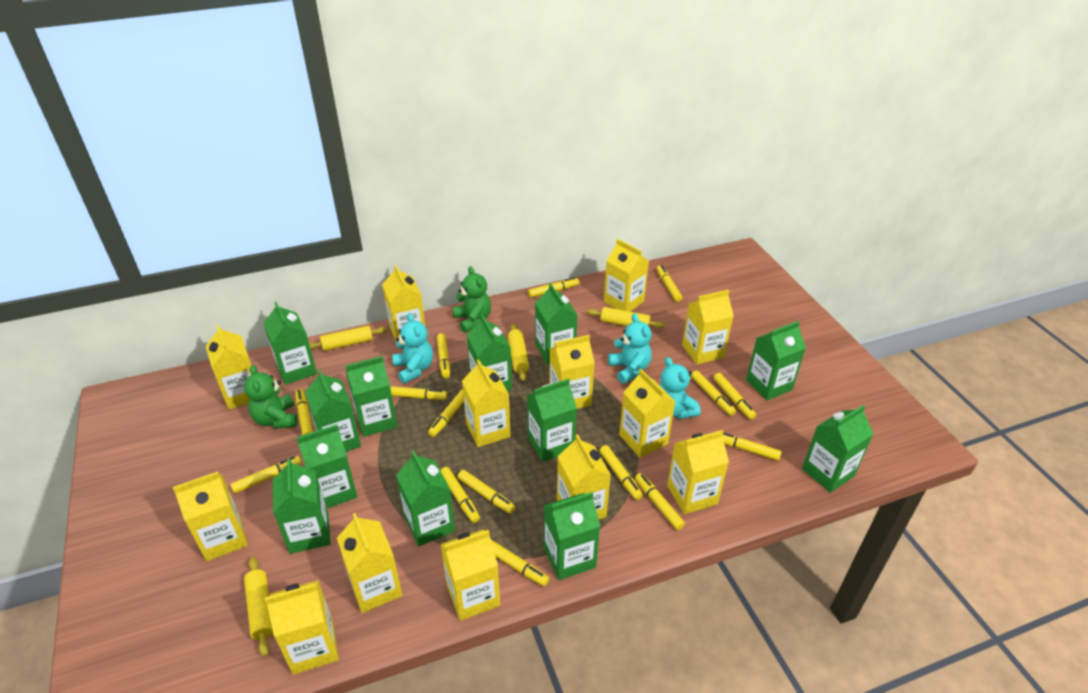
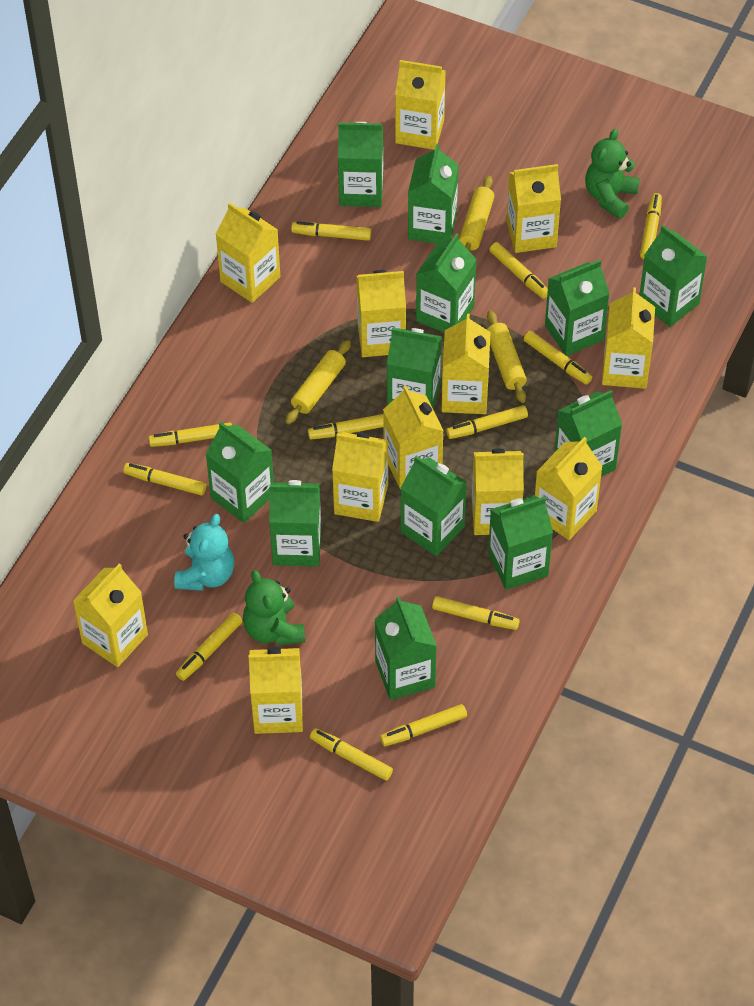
turquoise teddy bear: 3 -> 1
yellow carton: 13 -> 12
yellow marker: 15 -> 12
yellow rolling pin: 4 -> 3

